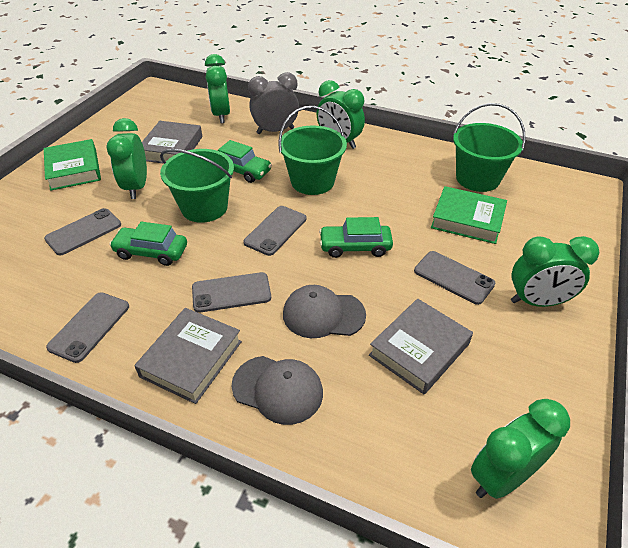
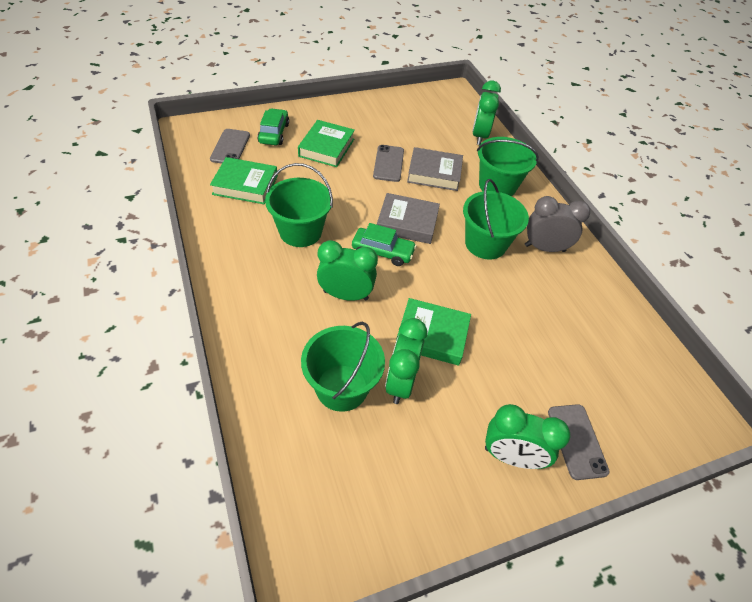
green book: 2 -> 3
green bucket: 3 -> 4
green car: 3 -> 2
green clock: 5 -> 4
grey book: 3 -> 2
grey cap: 2 -> 0
grey phone: 5 -> 3

